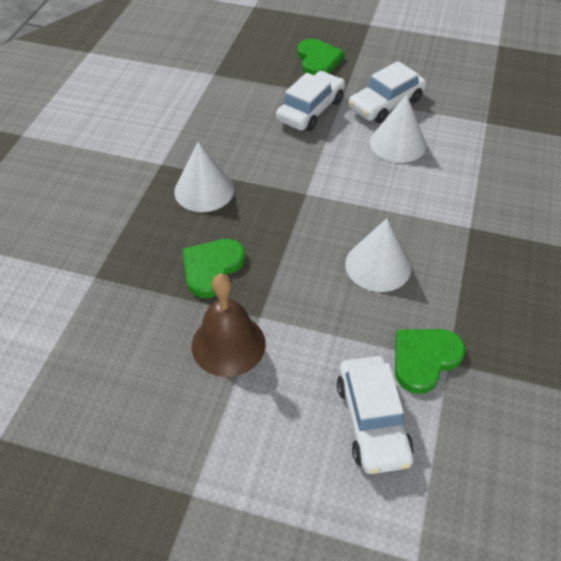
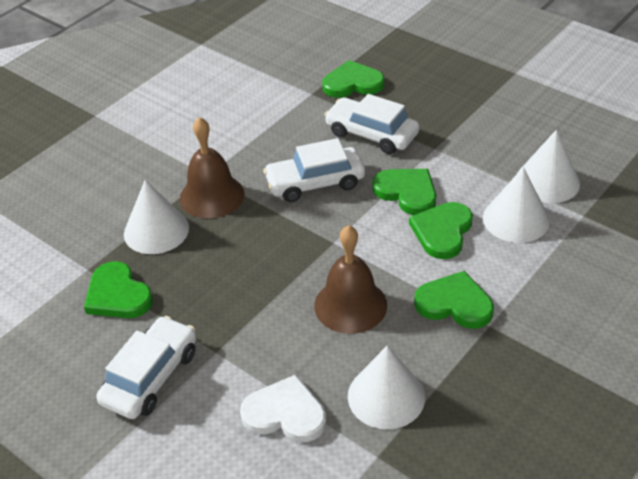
brown bell: 1 -> 2
green heart: 3 -> 5
white cone: 3 -> 4
white heart: 0 -> 1

